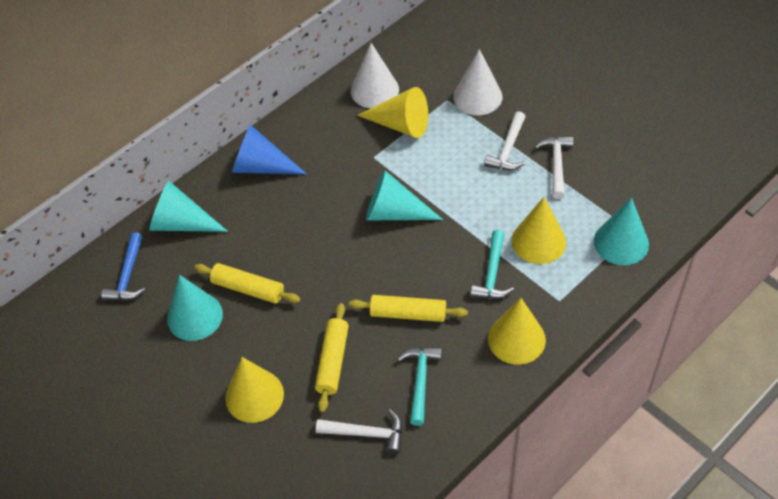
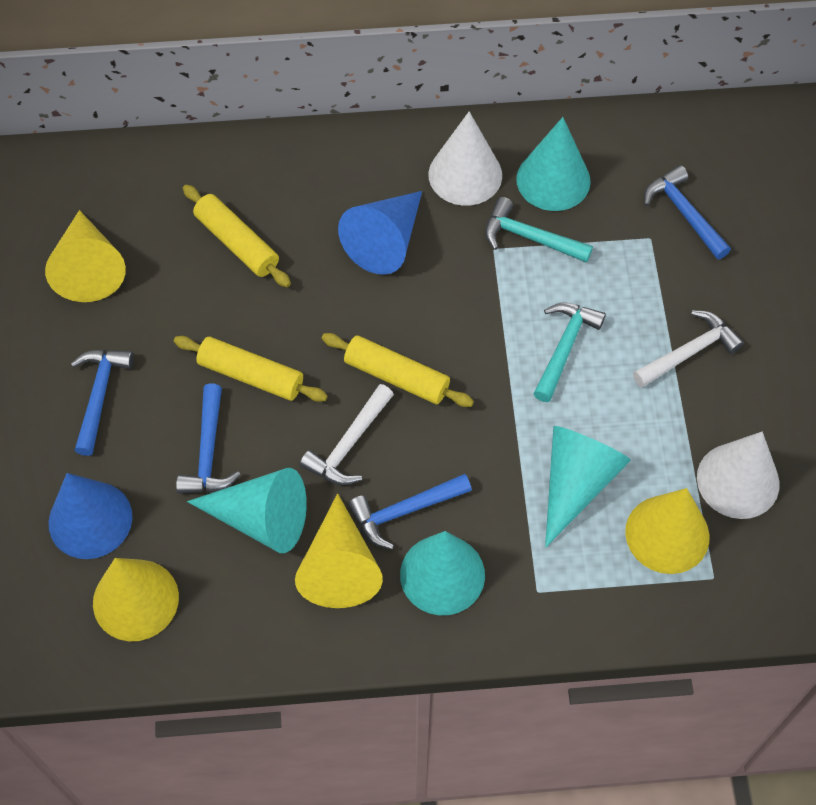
blue cone: 1 -> 2
blue hammer: 1 -> 4
white hammer: 3 -> 2

